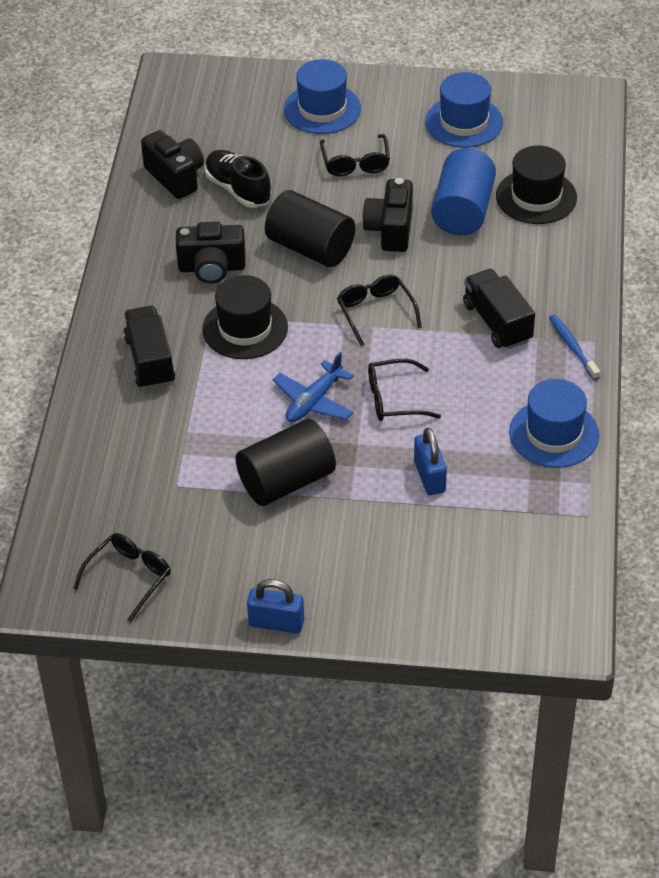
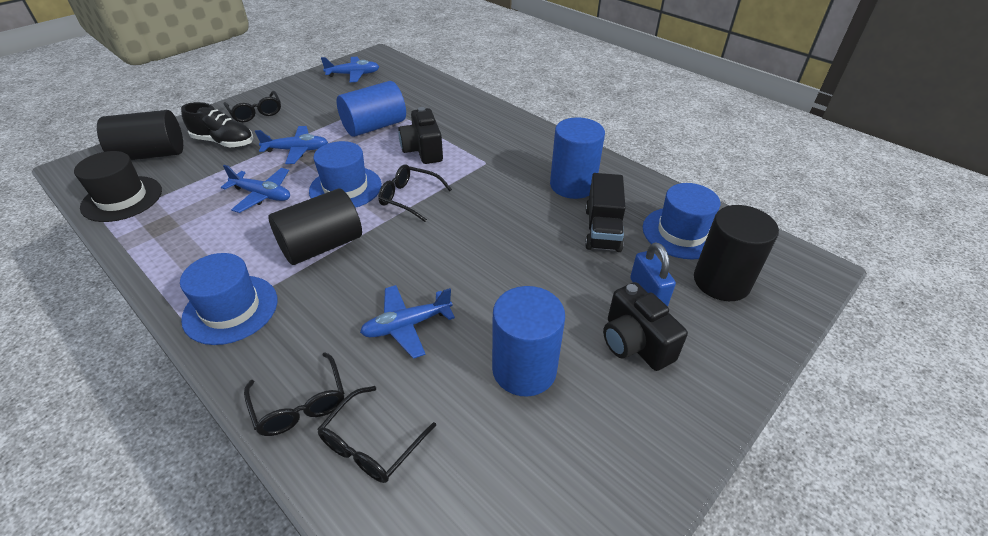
black camera: 3 -> 2
black cylinder: 2 -> 3
black hat: 2 -> 1
black truck: 2 -> 1
blue cylinder: 1 -> 3
blue padlock: 2 -> 1
blue plane: 1 -> 4
blue toothbrush: 1 -> 0

